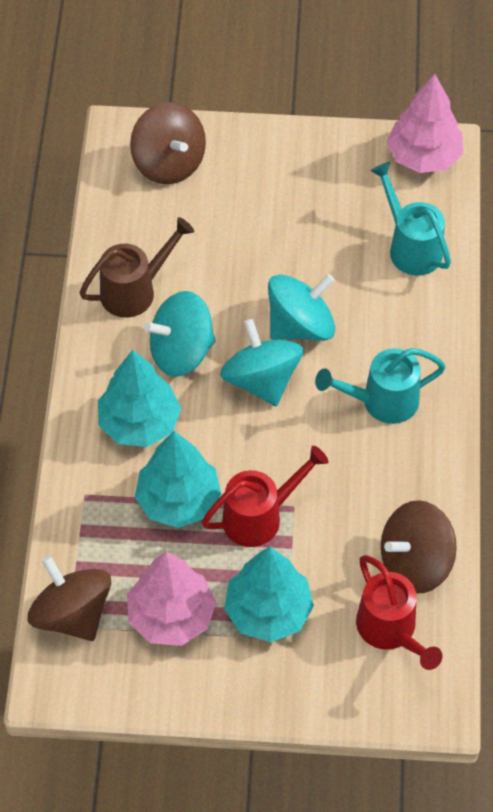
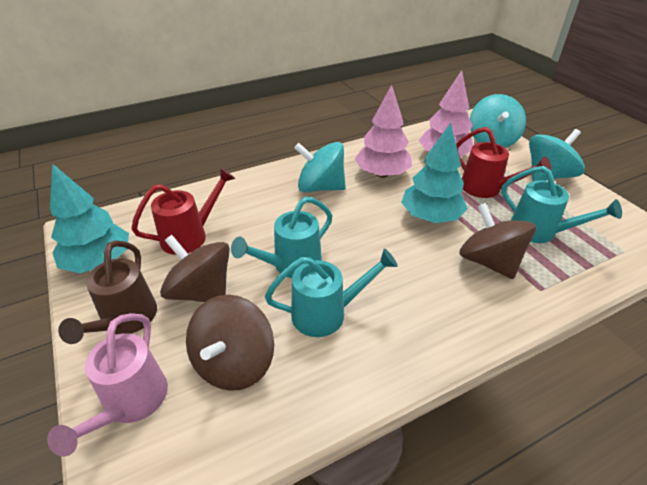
pink watering can: 0 -> 1
turquoise tree: 3 -> 2
turquoise watering can: 2 -> 3

